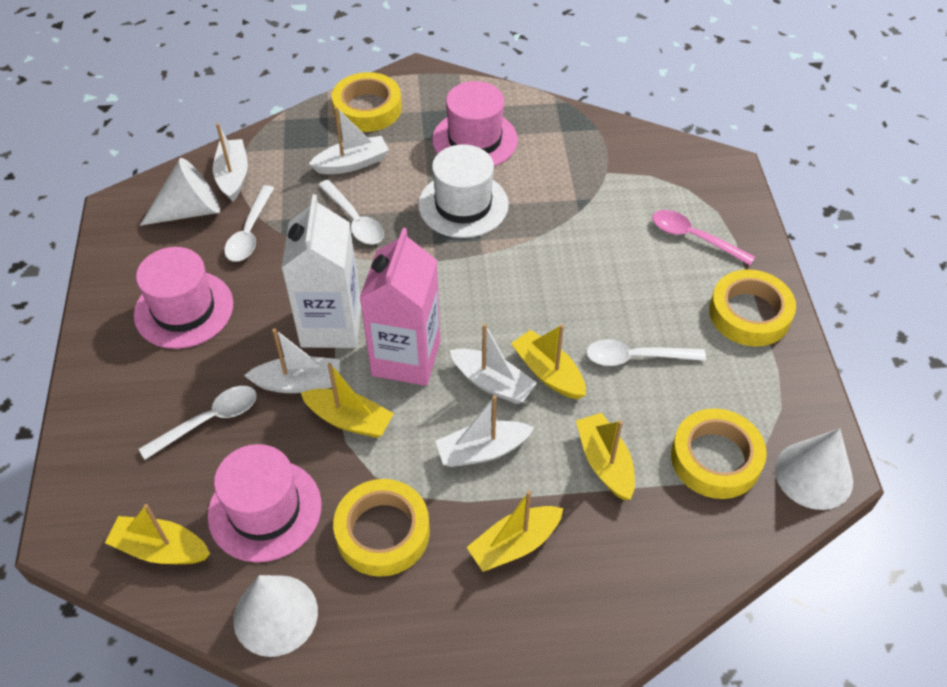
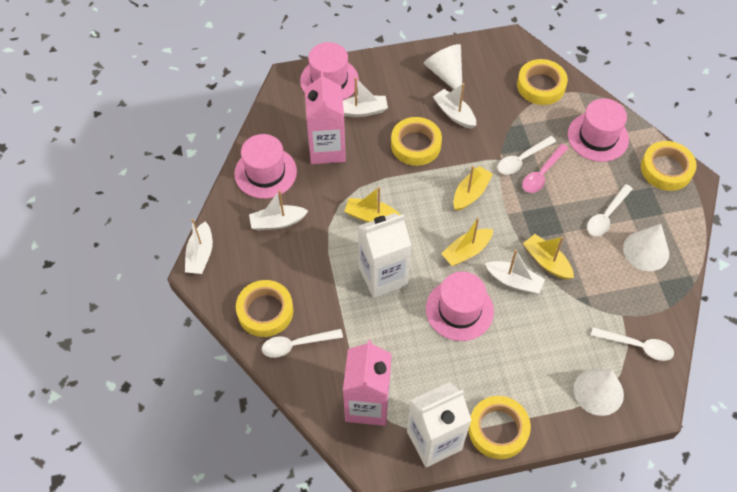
pink carton: 1 -> 2
pink hat: 3 -> 4
white carton: 1 -> 2
white hat: 1 -> 0
yellow boat: 5 -> 4
yellow tape: 4 -> 5

